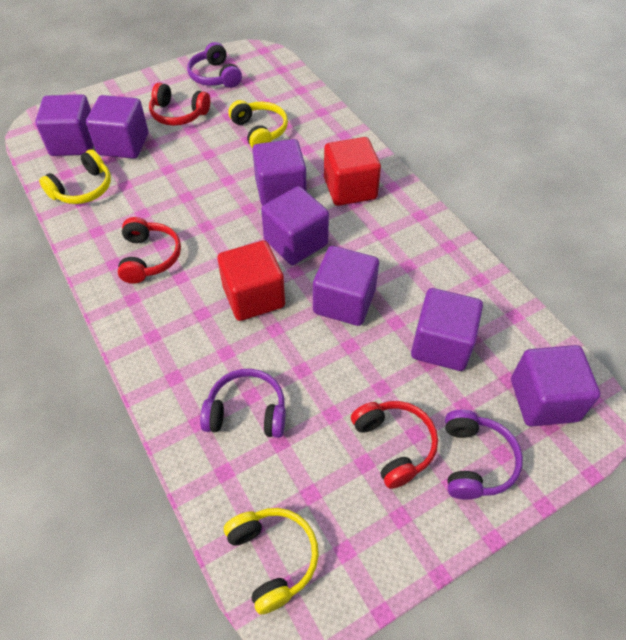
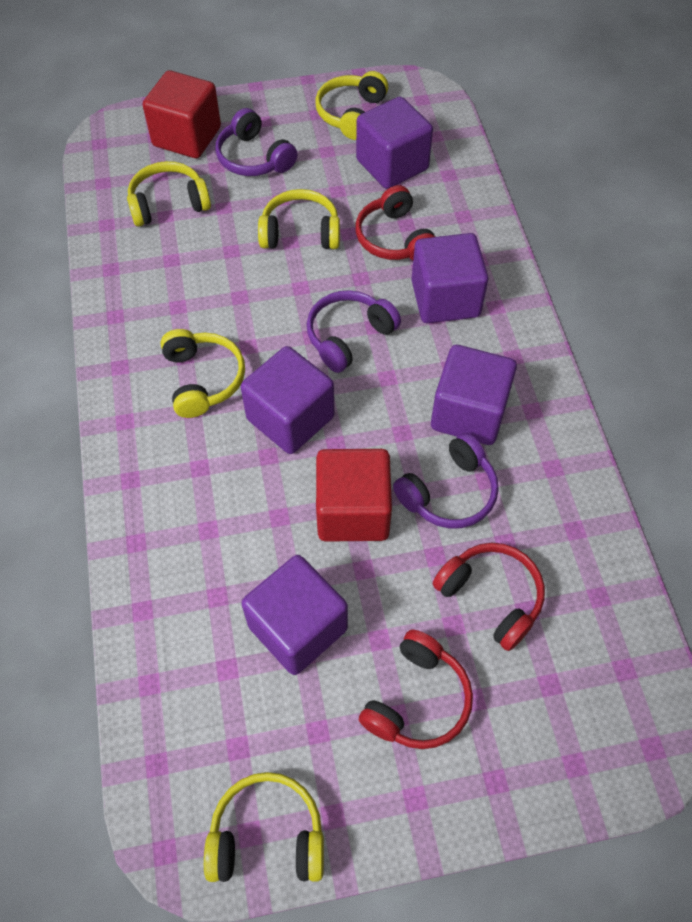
purple cube: 7 -> 5
yellow headphones: 3 -> 5

